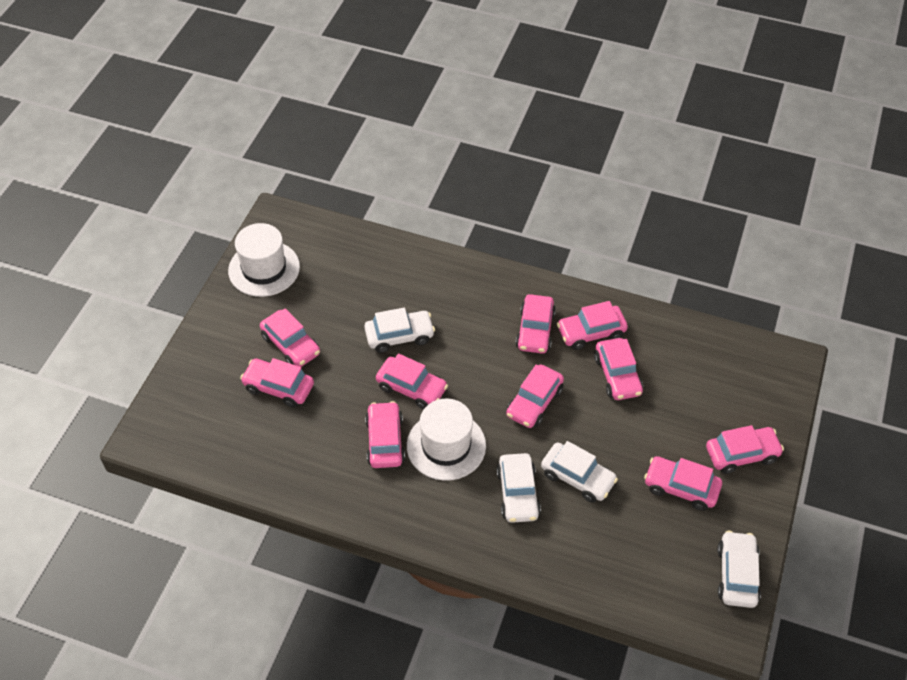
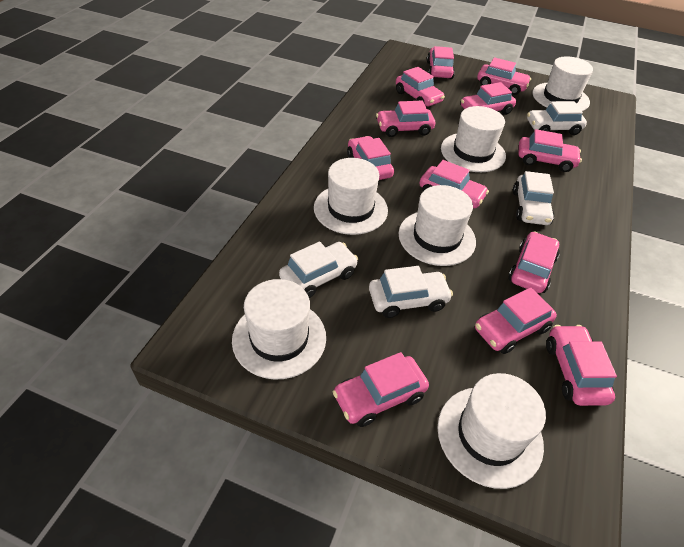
pink car: 10 -> 12
white hat: 2 -> 6

